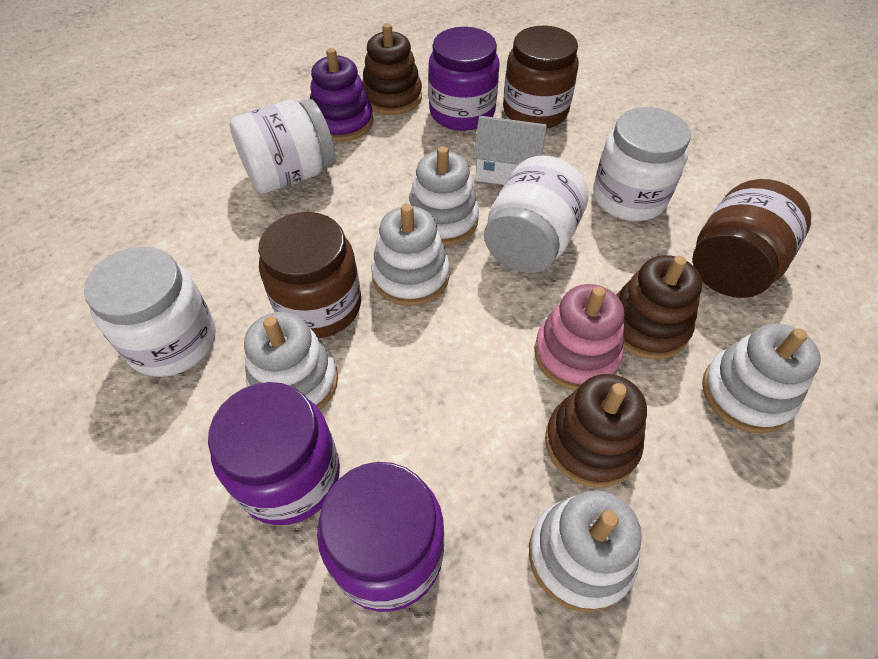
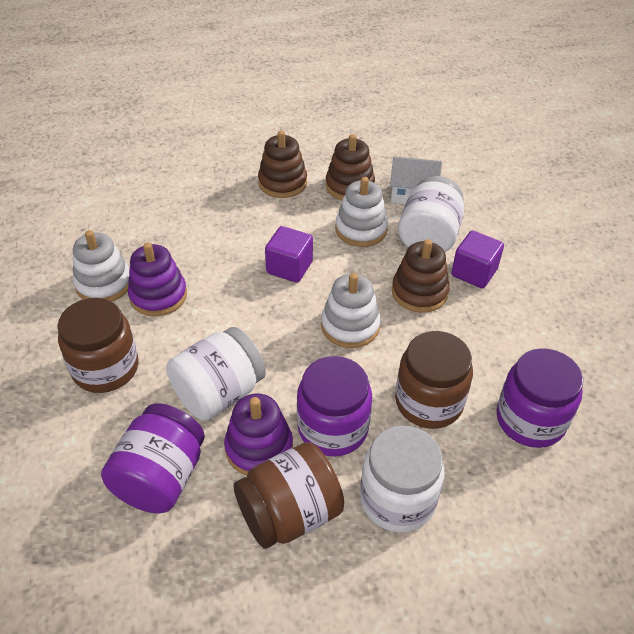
pink stacking toy: 1 -> 0
purple cube: 0 -> 2
purple stacking toy: 1 -> 2
white jar: 4 -> 3
white stacking toy: 5 -> 3

